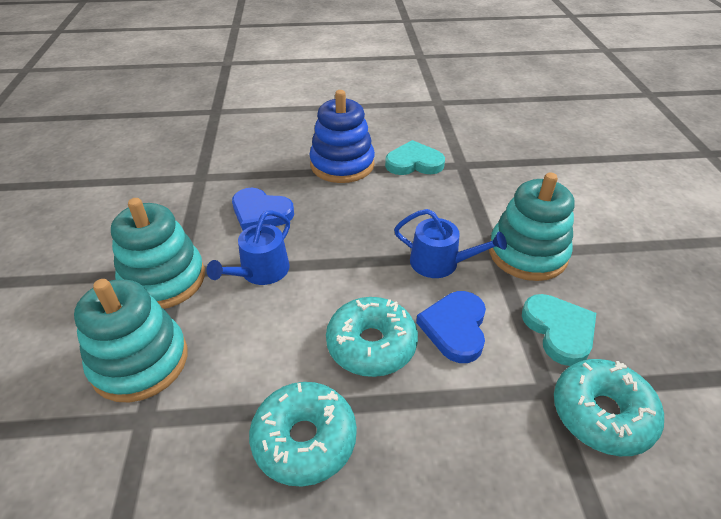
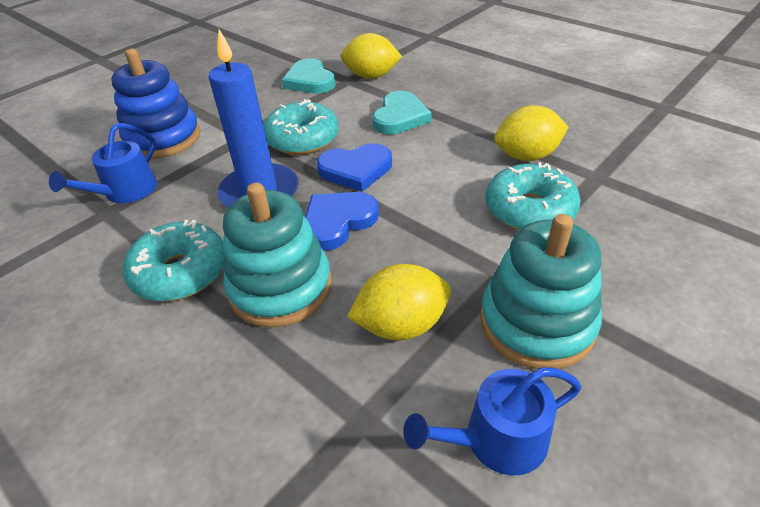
blue candle: 0 -> 1
turquoise stacking toy: 3 -> 2
yellow lemon: 0 -> 3

